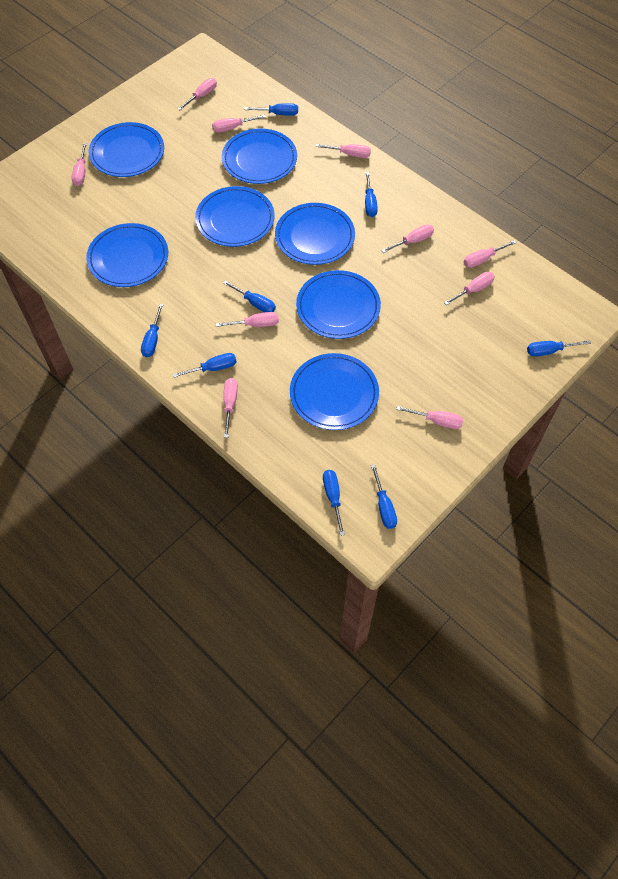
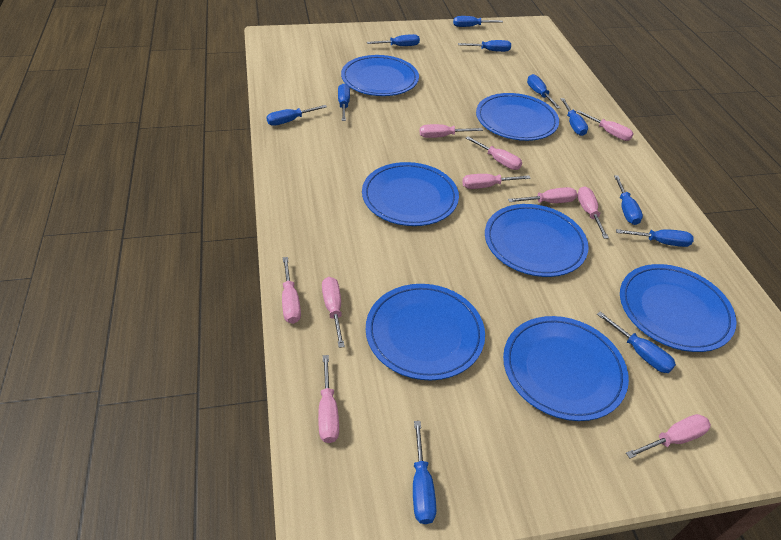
blue screwdriver: 8 -> 11

